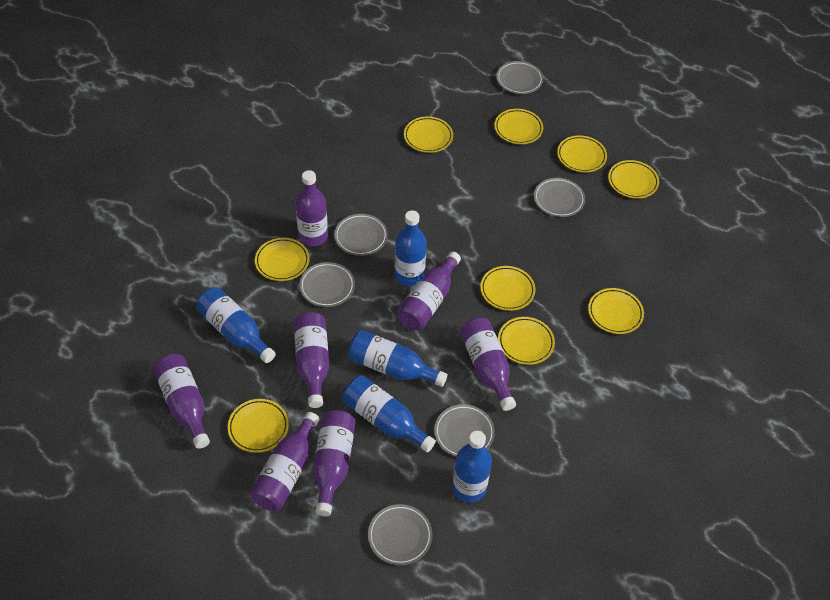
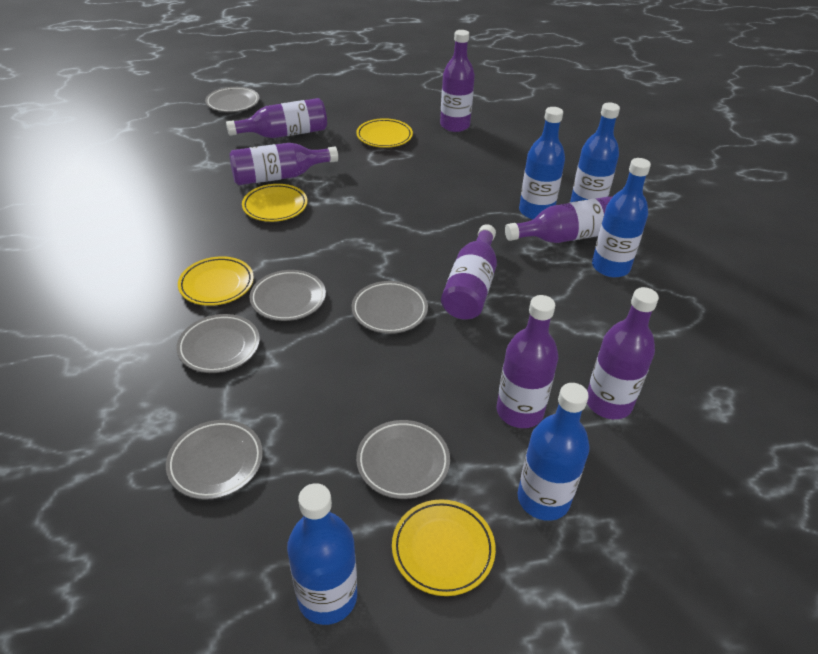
yellow plate: 9 -> 4

